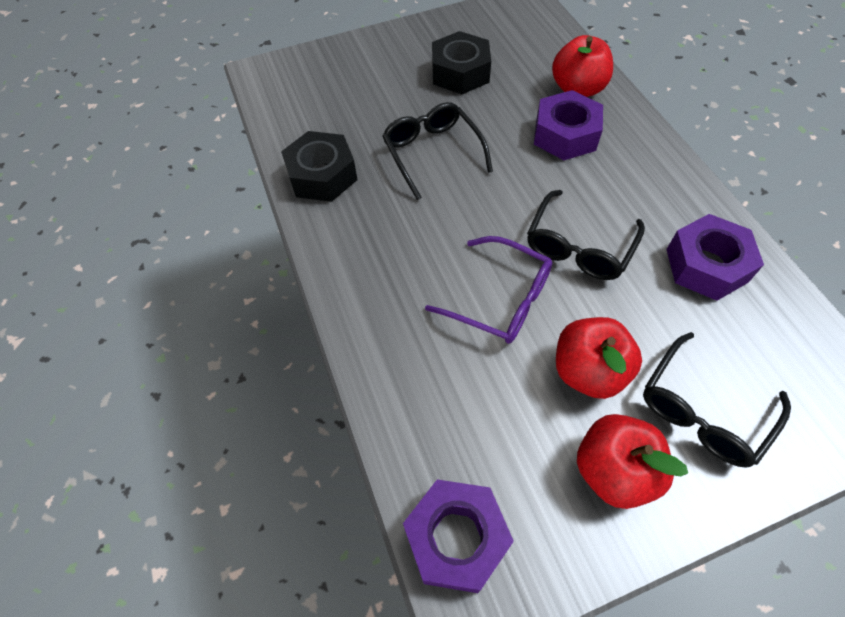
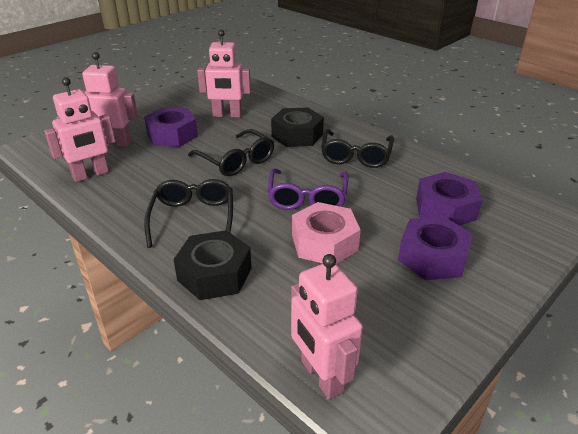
pink nut: 0 -> 1
pink robot: 0 -> 4
red apple: 3 -> 0

